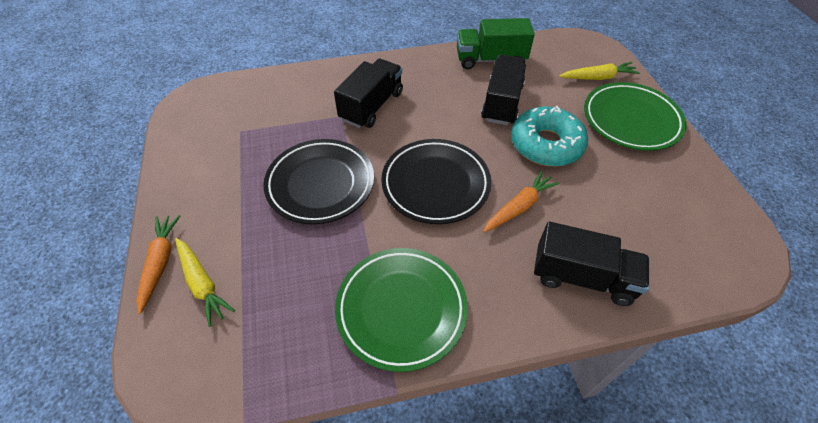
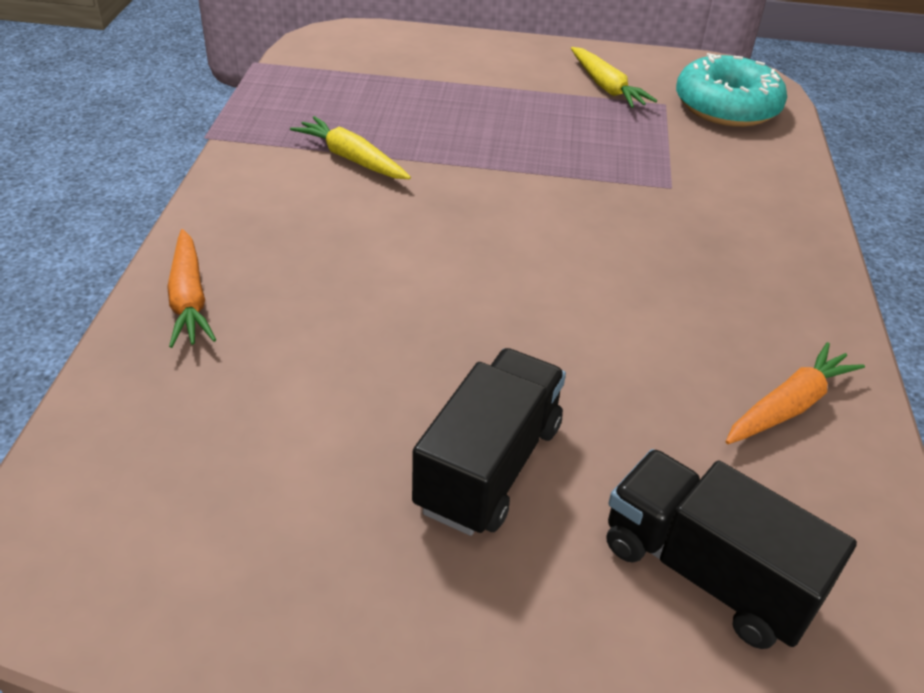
black plate: 2 -> 0
black truck: 3 -> 2
green plate: 2 -> 0
green truck: 1 -> 0

